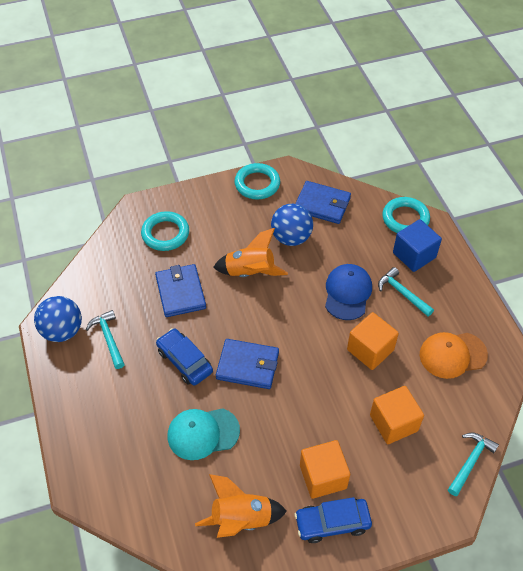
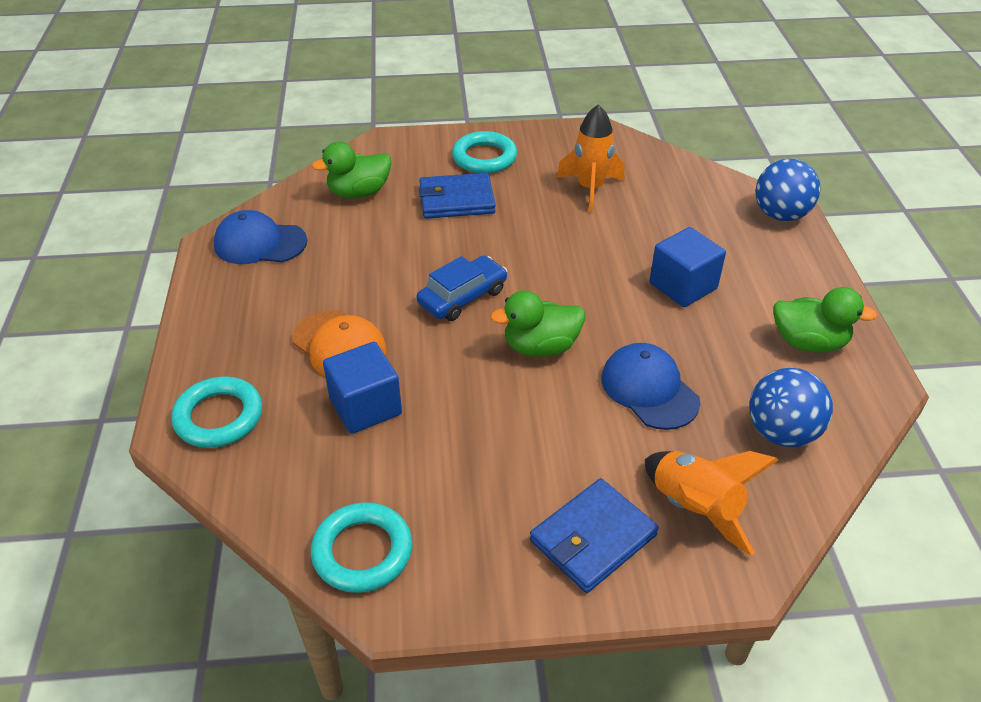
blue cap: 1 -> 2
blue car: 2 -> 1
blue cube: 1 -> 2
blue wallet: 3 -> 2
green duck: 0 -> 3
orange cube: 3 -> 0
turquoise cap: 1 -> 0
turquoise hammer: 3 -> 0

